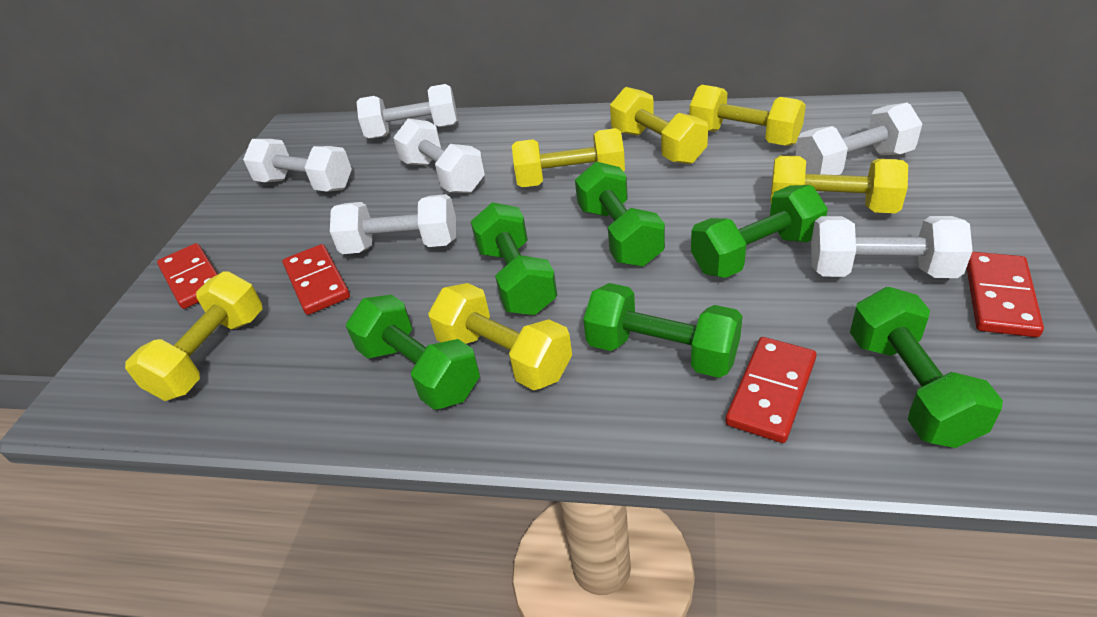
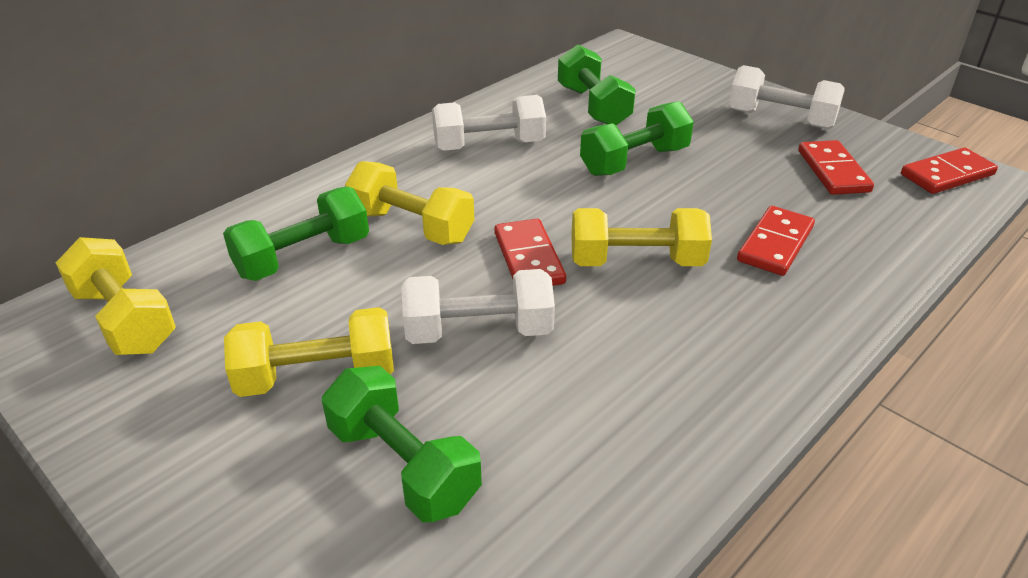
green dumbbell: 6 -> 4
white dumbbell: 6 -> 3
yellow dumbbell: 6 -> 4

